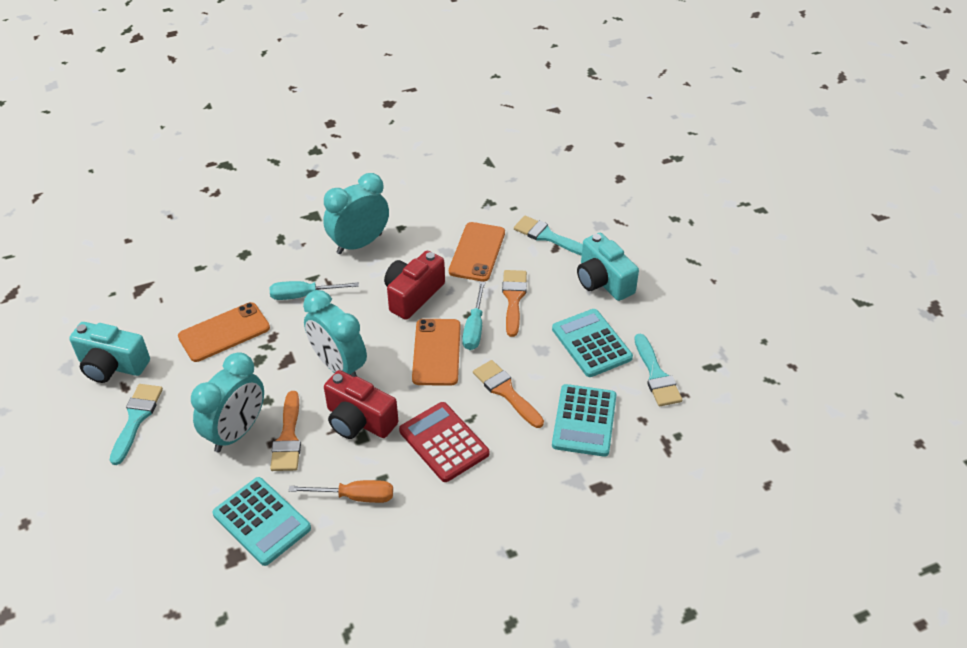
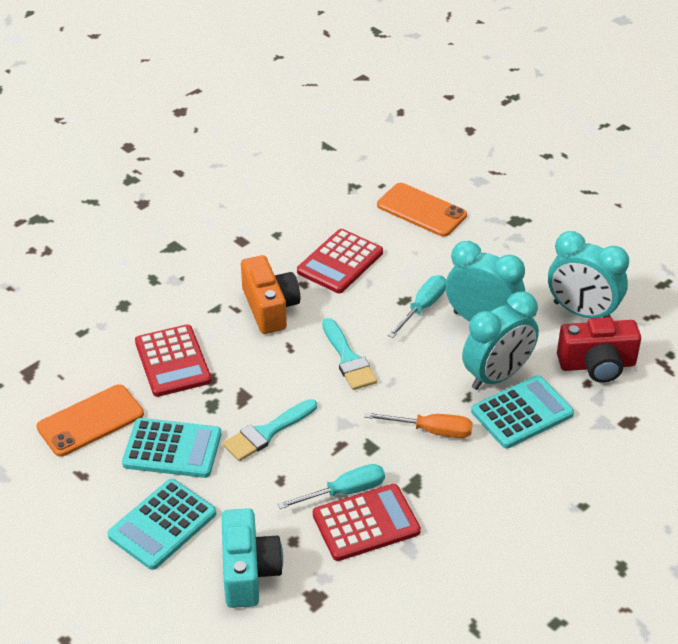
orange brush: 3 -> 0
orange camera: 0 -> 1
orange phone: 3 -> 2
red calculator: 1 -> 3
red camera: 2 -> 1
turquoise brush: 3 -> 2
turquoise camera: 2 -> 1

